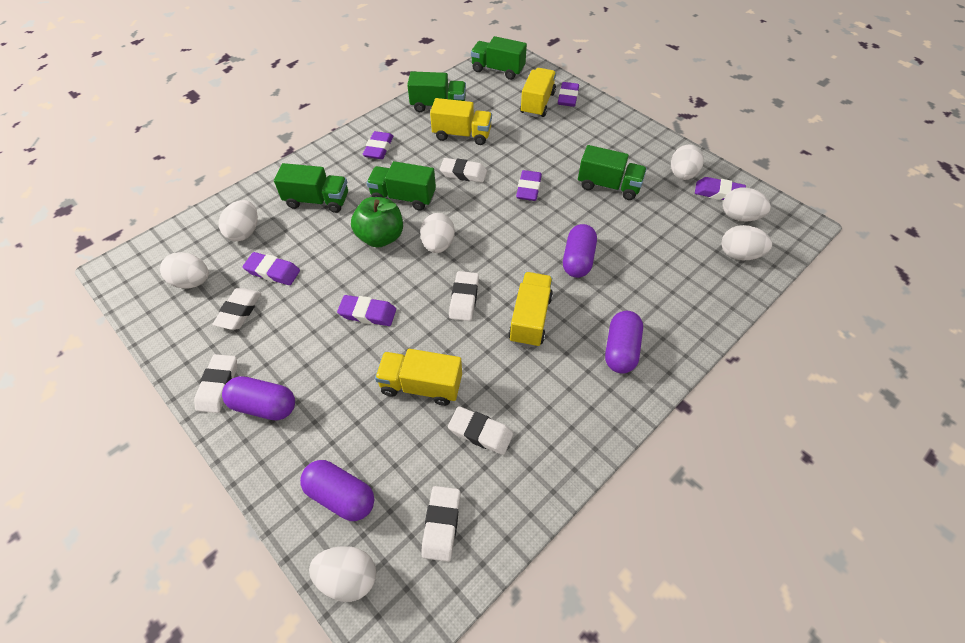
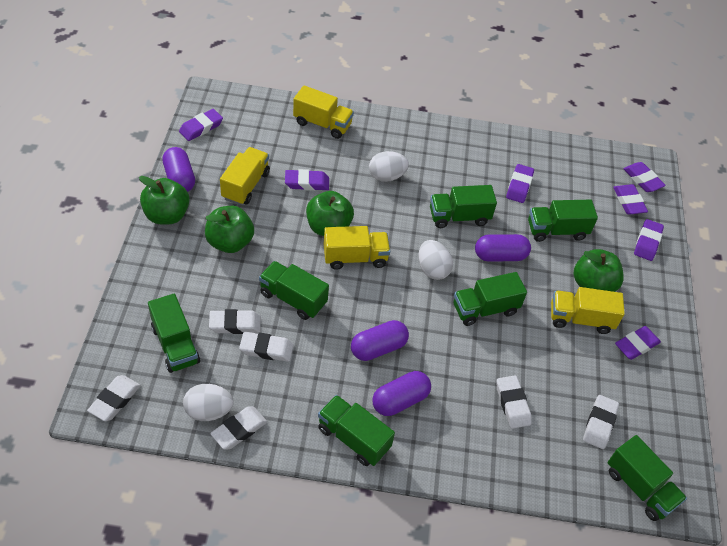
green apple: 1 -> 4
green truck: 5 -> 7
purple eraser: 6 -> 7
white egg: 7 -> 3

